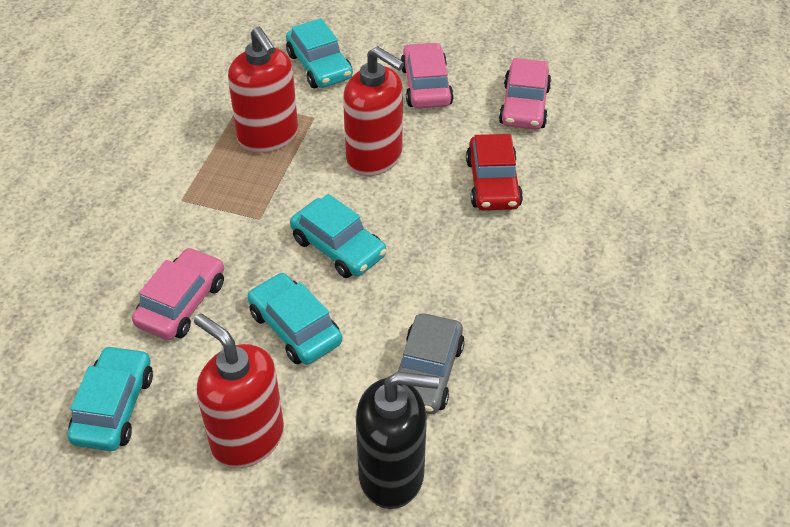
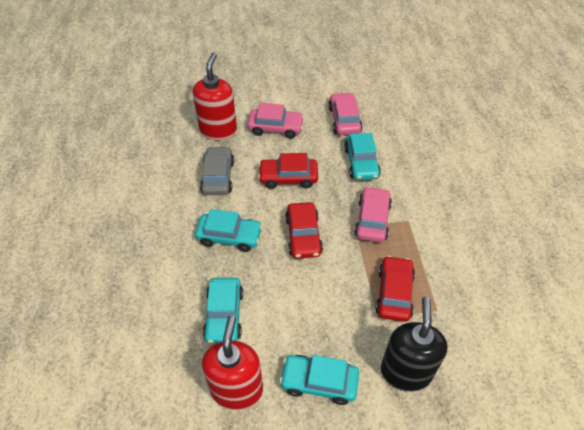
red car: 1 -> 3
red soap dispenser: 3 -> 2

